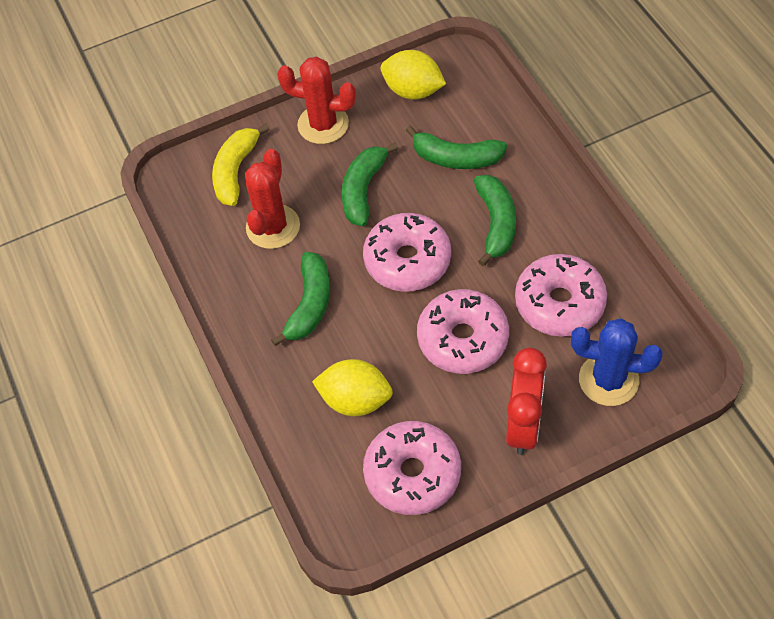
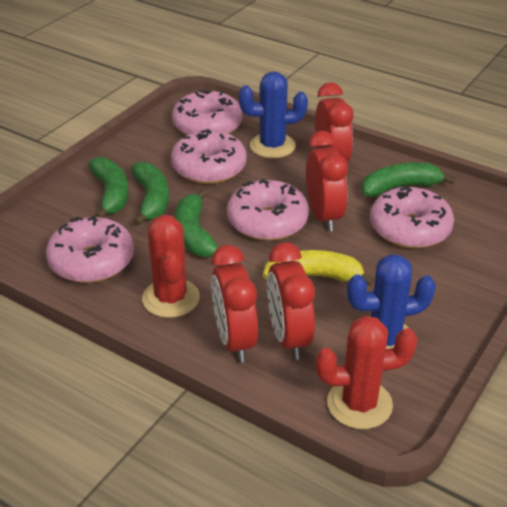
blue cactus: 1 -> 2
pink donut: 4 -> 5
red clock: 1 -> 4
yellow lemon: 2 -> 0

